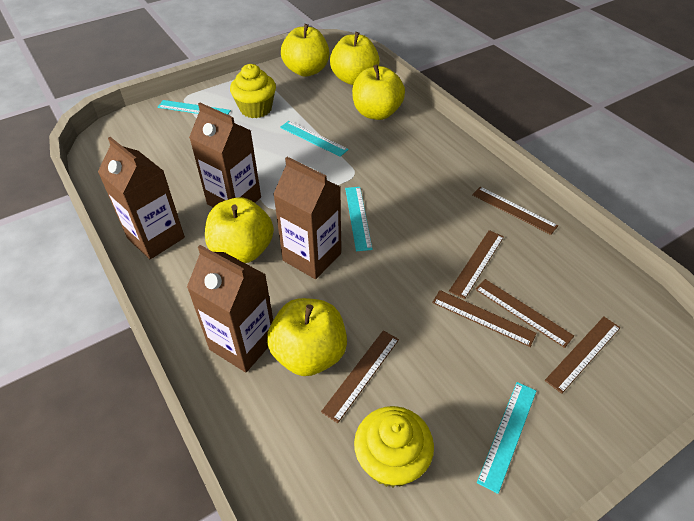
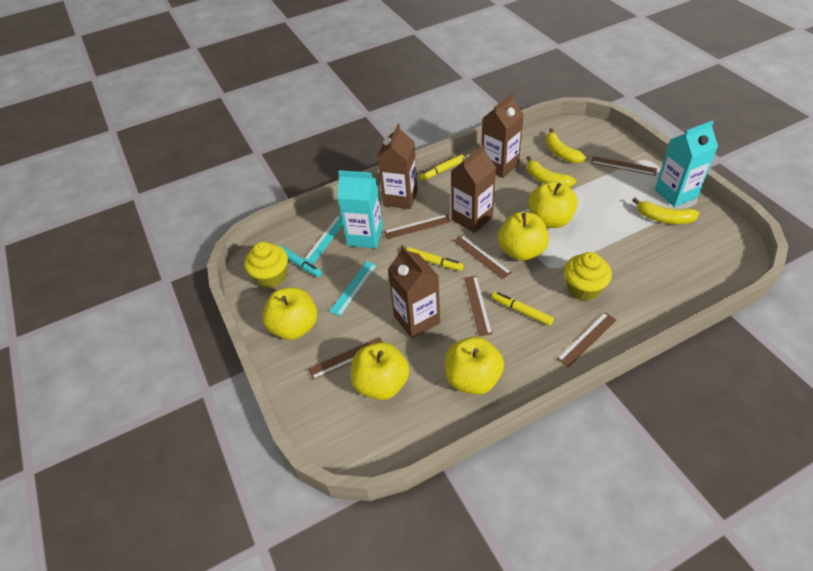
turquoise carton: 0 -> 2
turquoise marker: 0 -> 1
turquoise ruler: 4 -> 2
yellow banana: 0 -> 3
yellow marker: 0 -> 3

